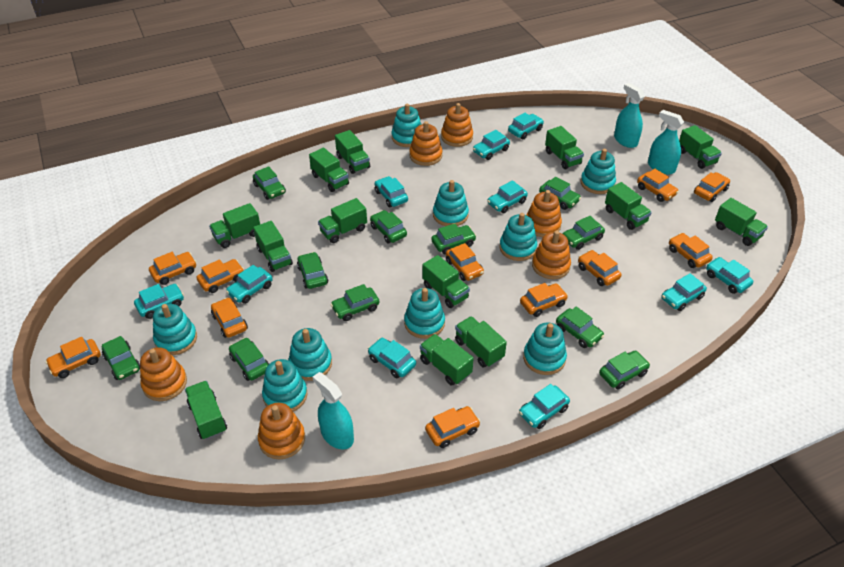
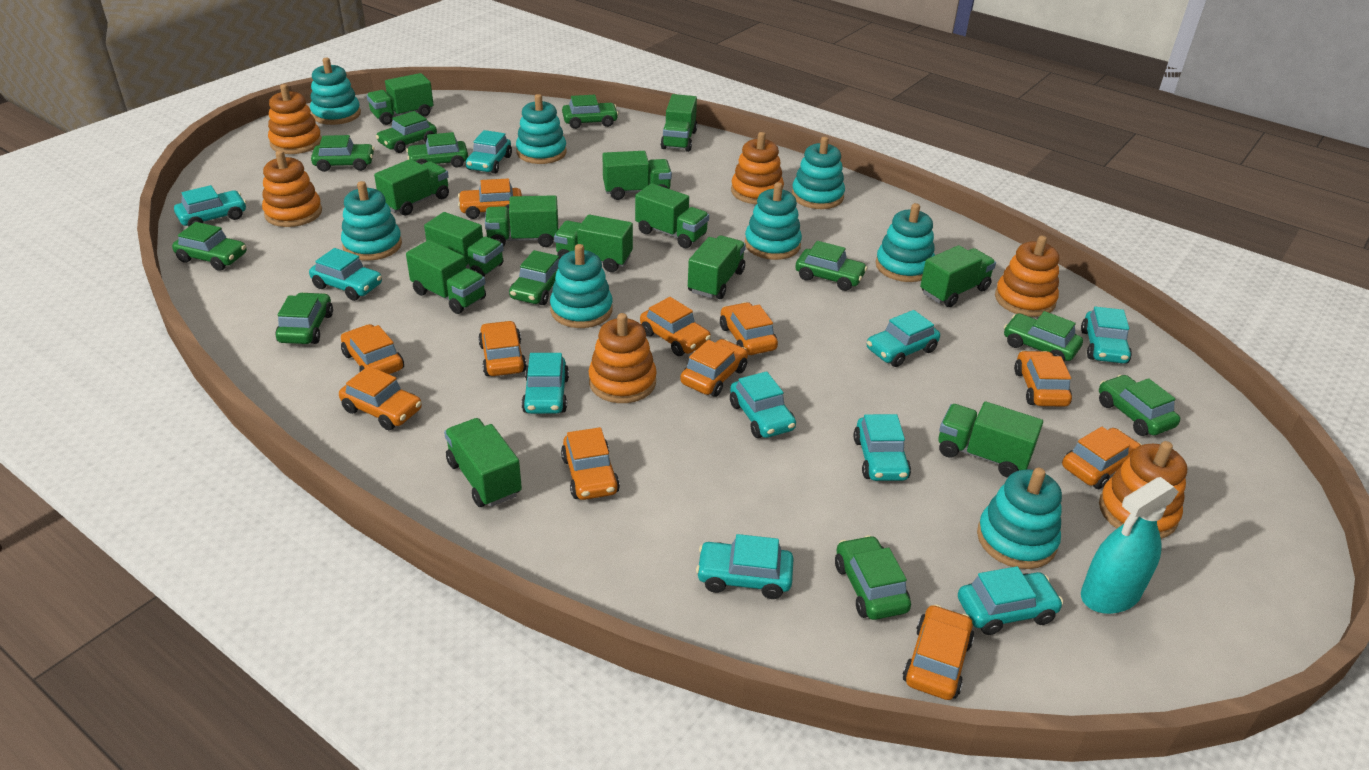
turquoise spray bottle: 3 -> 1
turquoise stacking toy: 9 -> 8

